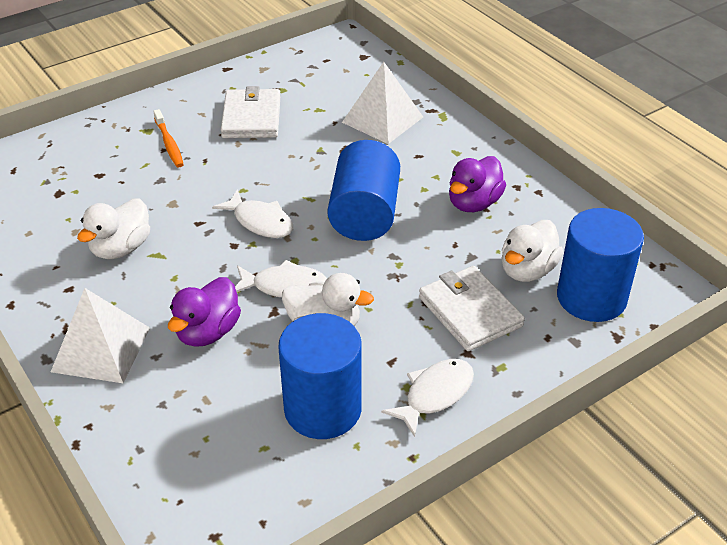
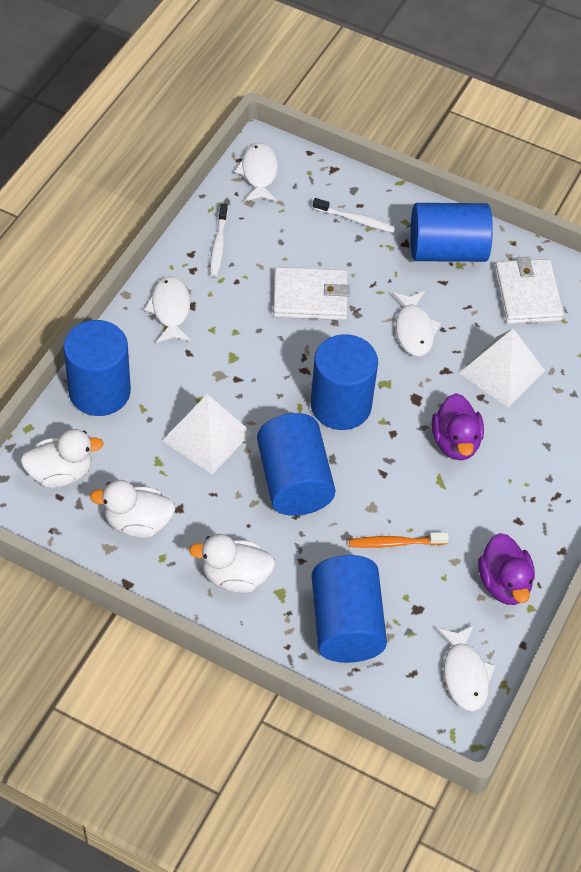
blue cylinder: 3 -> 5
white fish: 3 -> 4
white toothbrush: 0 -> 2

